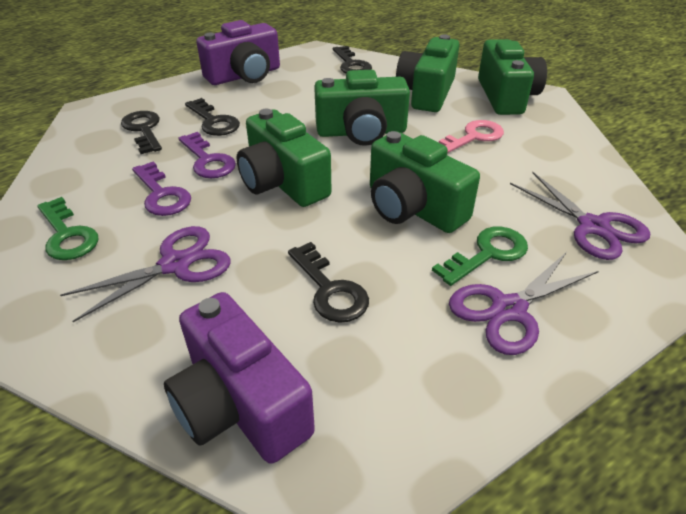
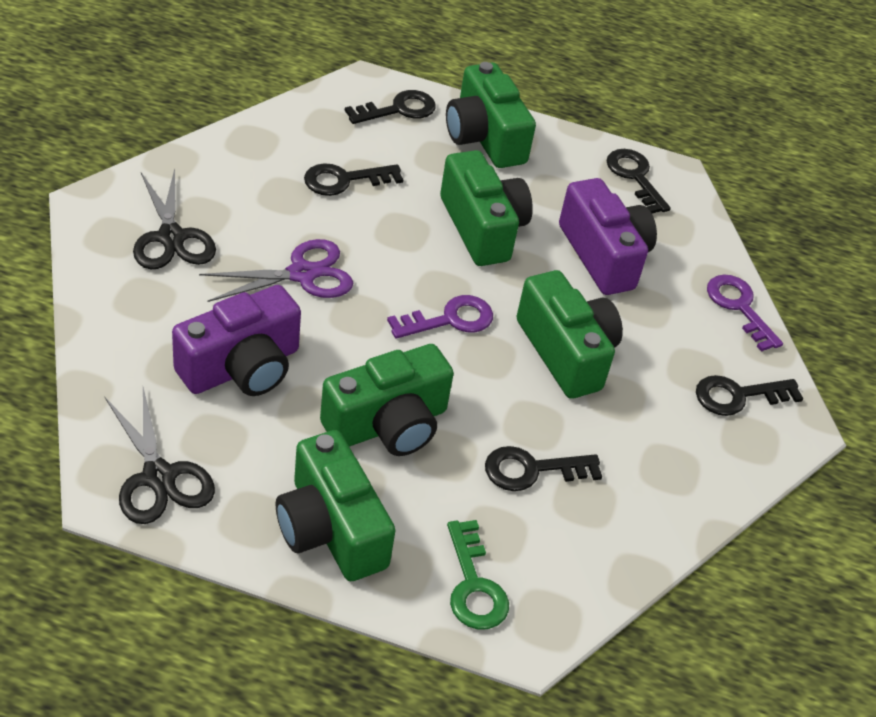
black key: 4 -> 5
black scissors: 0 -> 2
green key: 2 -> 1
pink key: 1 -> 0
purple scissors: 3 -> 1

